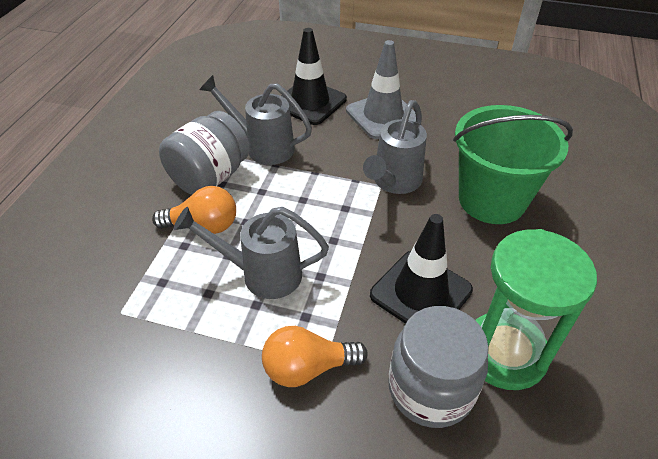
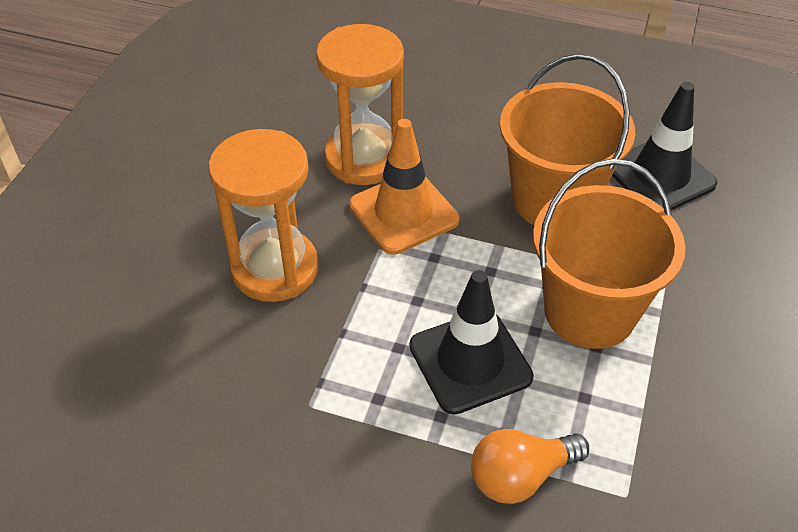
green bucket: 1 -> 0
green hourglass: 1 -> 0
grey jar: 2 -> 0
grey traffic cone: 1 -> 0
grey watering can: 3 -> 0
orange bucket: 0 -> 2
orange hourglass: 0 -> 2
orange light bulb: 2 -> 1
orange traffic cone: 0 -> 1

